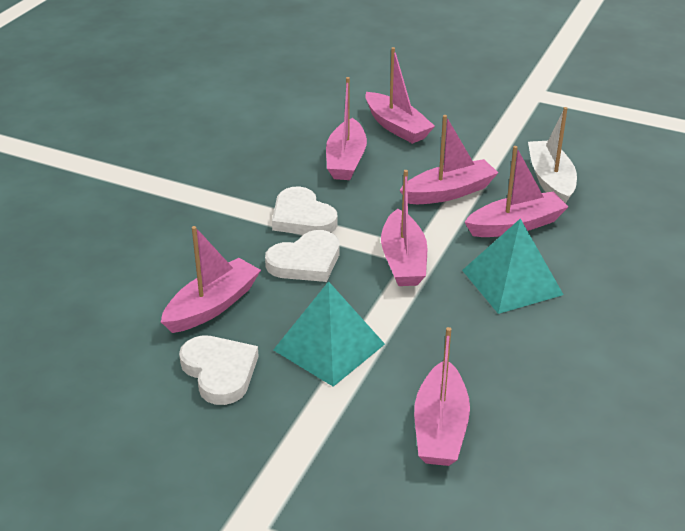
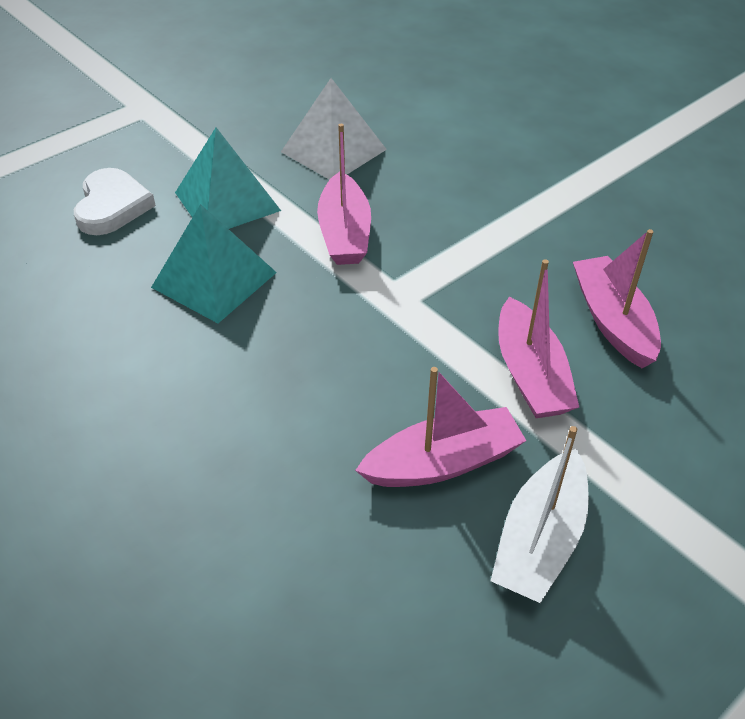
pink boat: 7 -> 4
white heart: 3 -> 1
white pyramid: 0 -> 1

